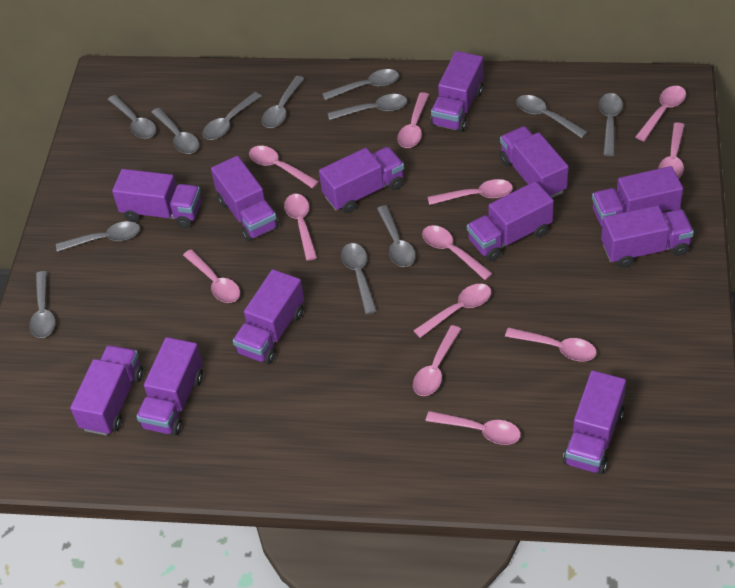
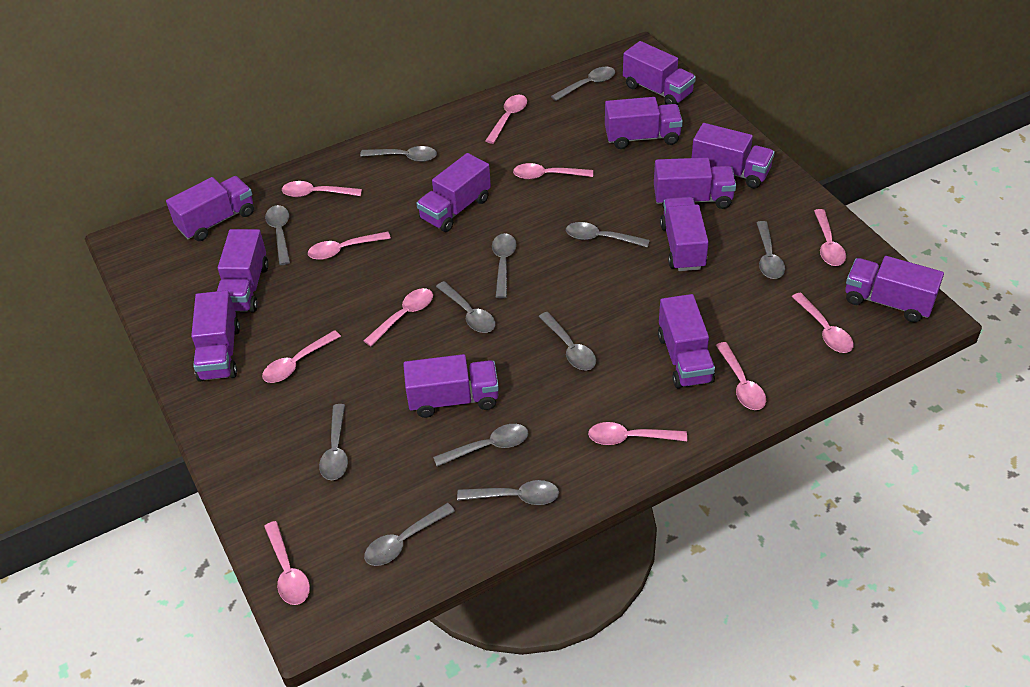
pink spoon: 12 -> 11

